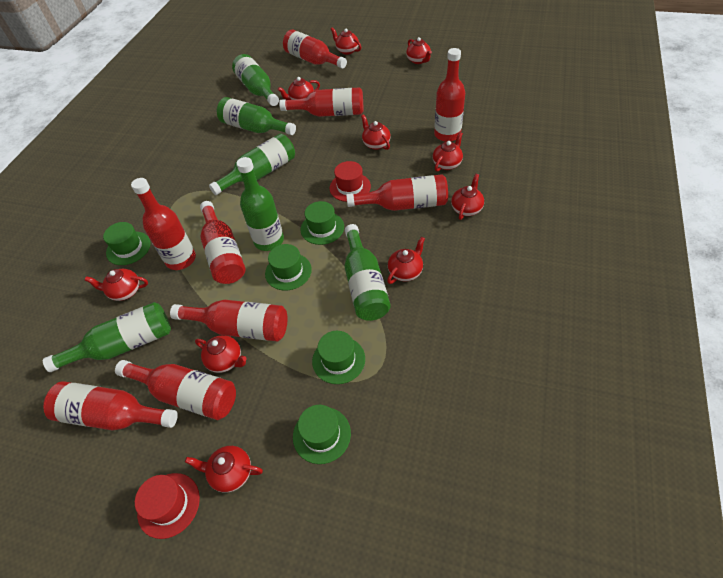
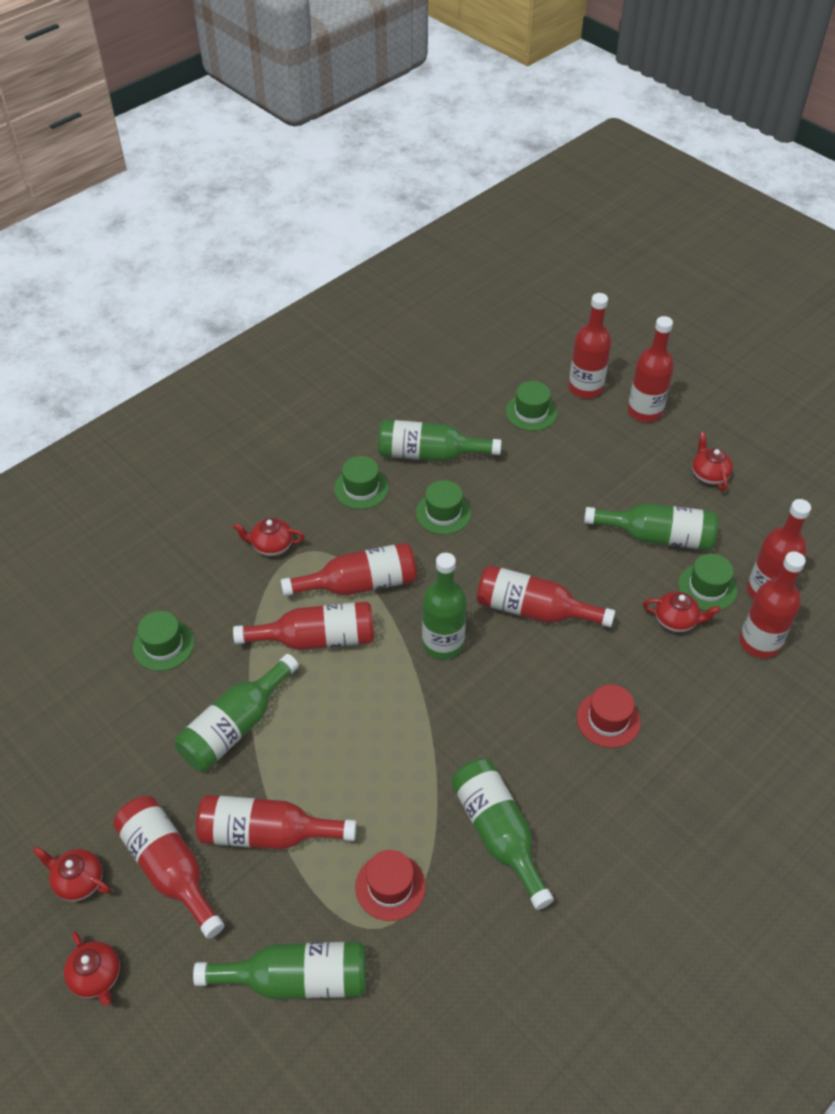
red teapot: 10 -> 5

